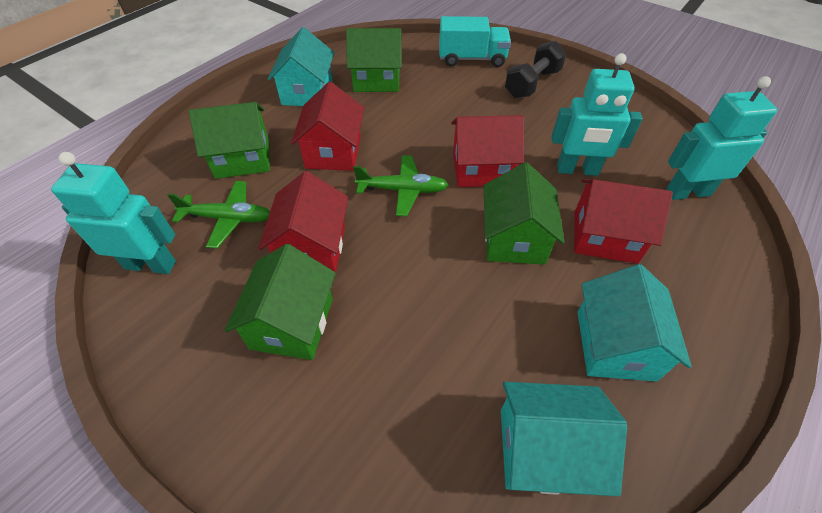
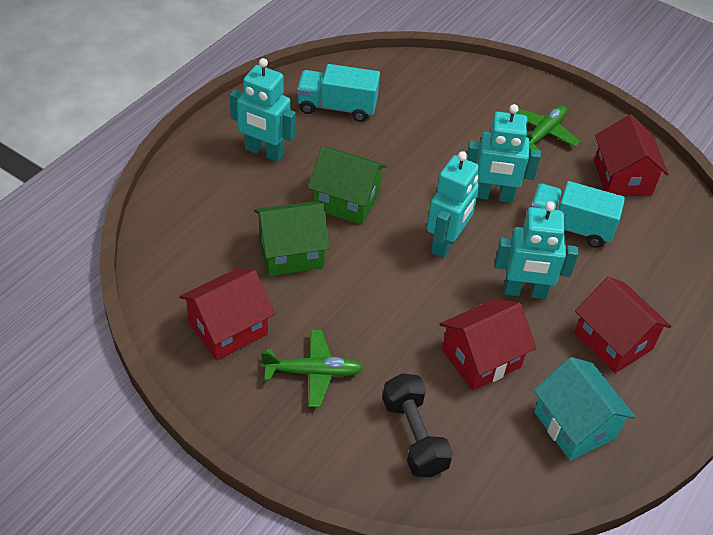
green house: 4 -> 2
turquoise house: 3 -> 1
turquoise robot: 3 -> 4
turquoise truck: 1 -> 2

